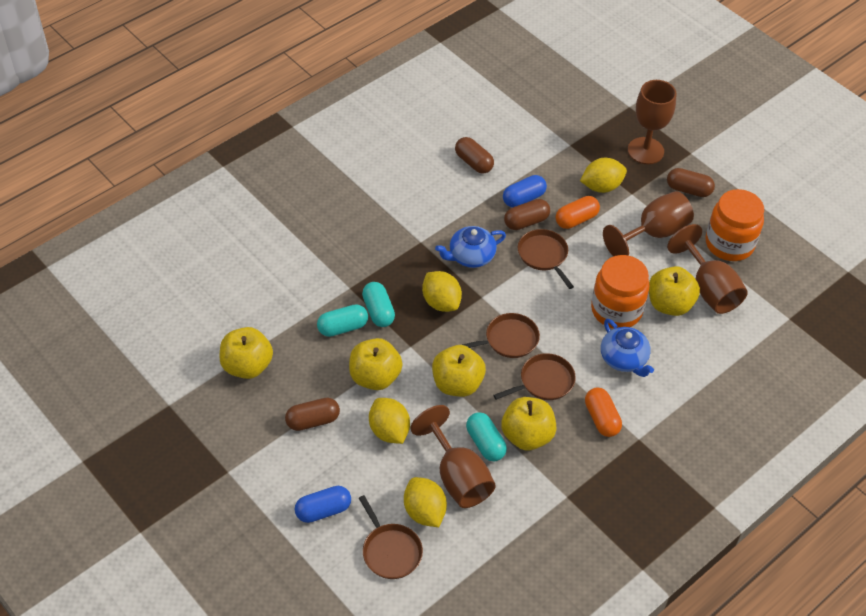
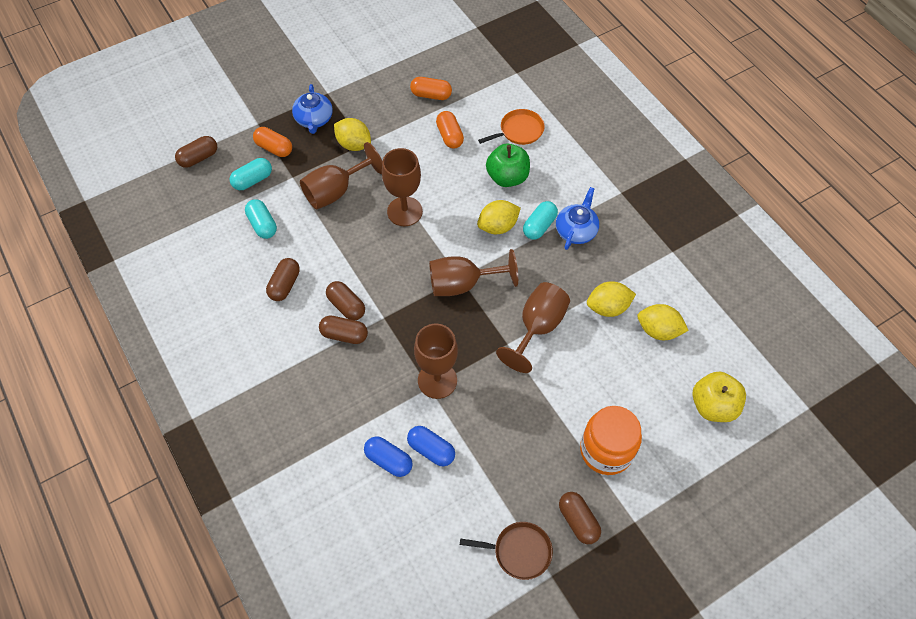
brown capsule: 4 -> 5
brown goblet: 4 -> 5
brown pan: 4 -> 1
green apple: 0 -> 1
orange capsule: 2 -> 3
orange jar: 2 -> 1
orange pan: 0 -> 1
yellow apple: 5 -> 1

